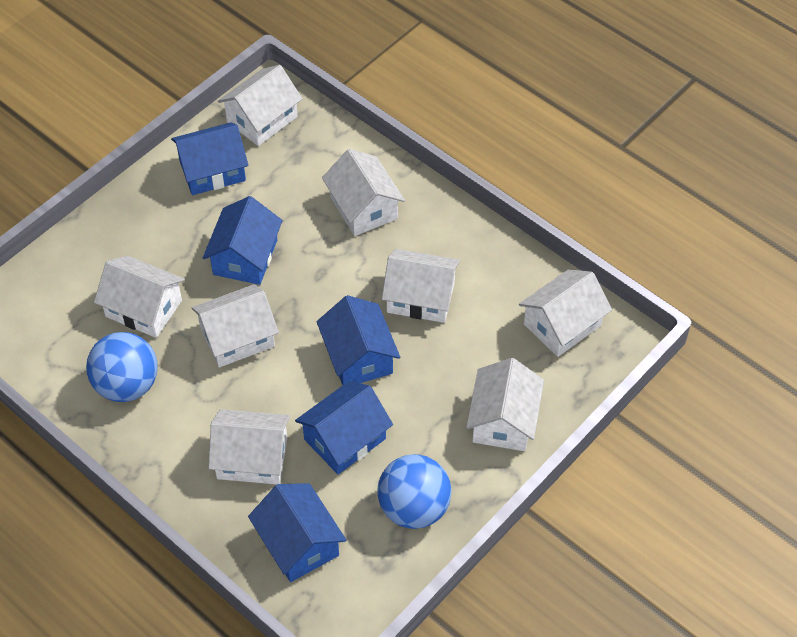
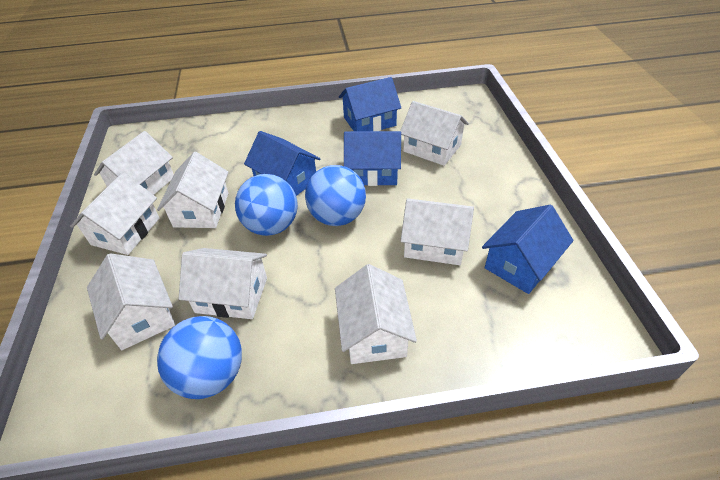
blue ball: 2 -> 3
blue house: 5 -> 4

